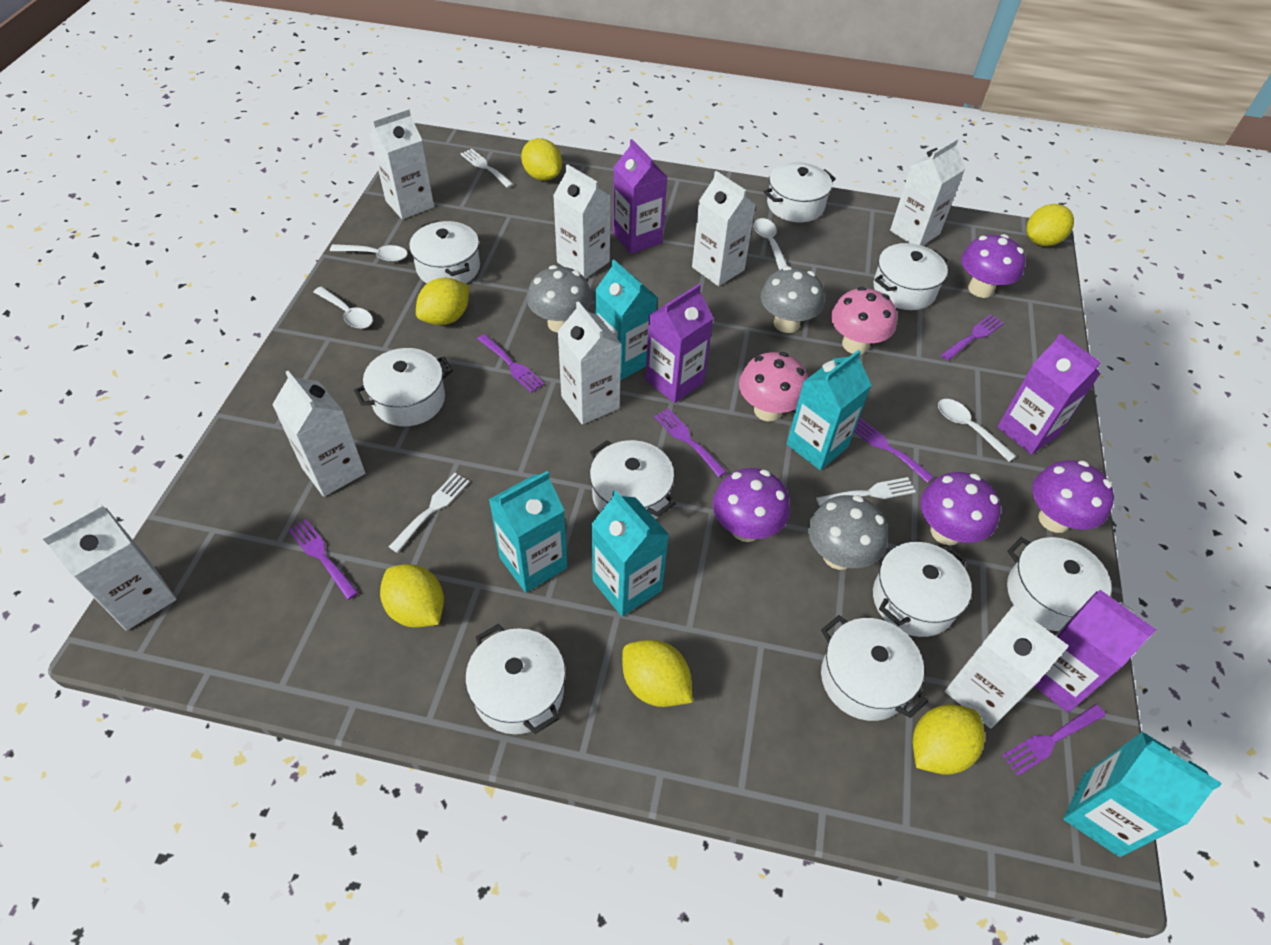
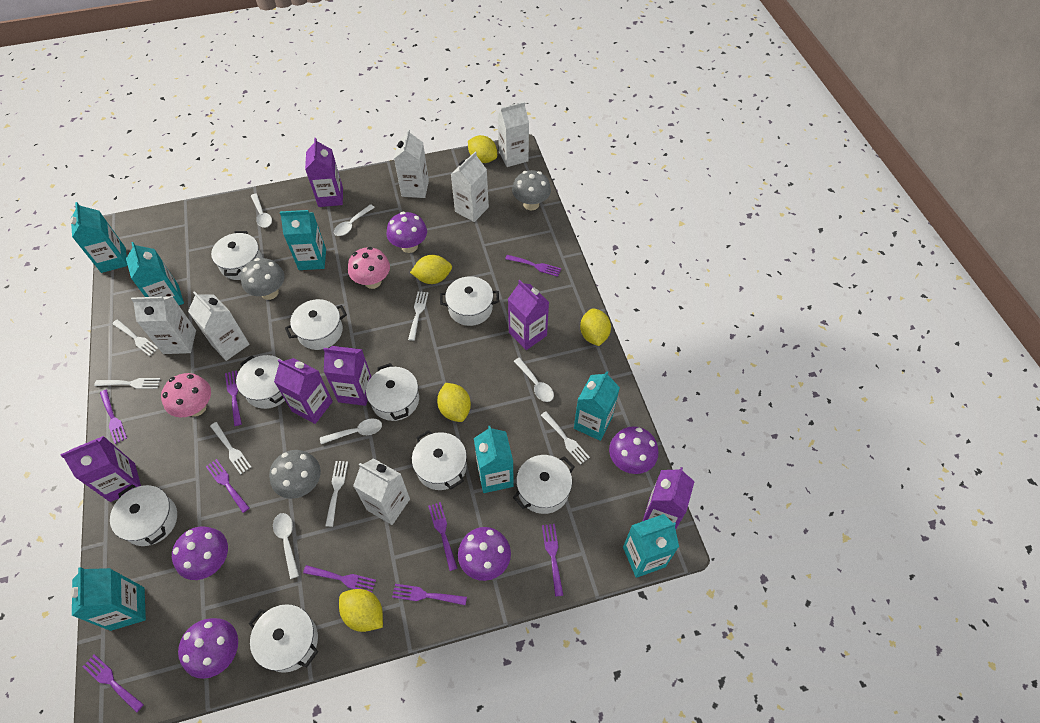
purple carton: 4 -> 6
purple fork: 6 -> 9
purple mushroom: 4 -> 5
turquoise carton: 5 -> 7
white carton: 8 -> 6
white fork: 3 -> 6
white spoon: 4 -> 5
yellow lemon: 6 -> 5

